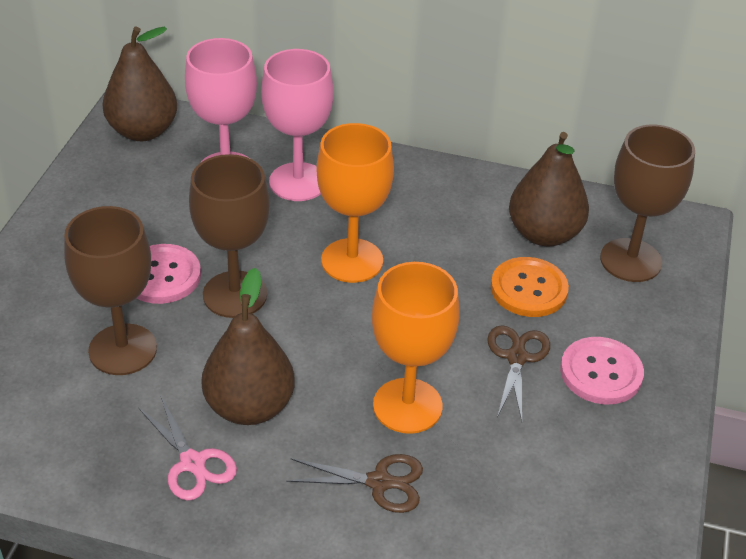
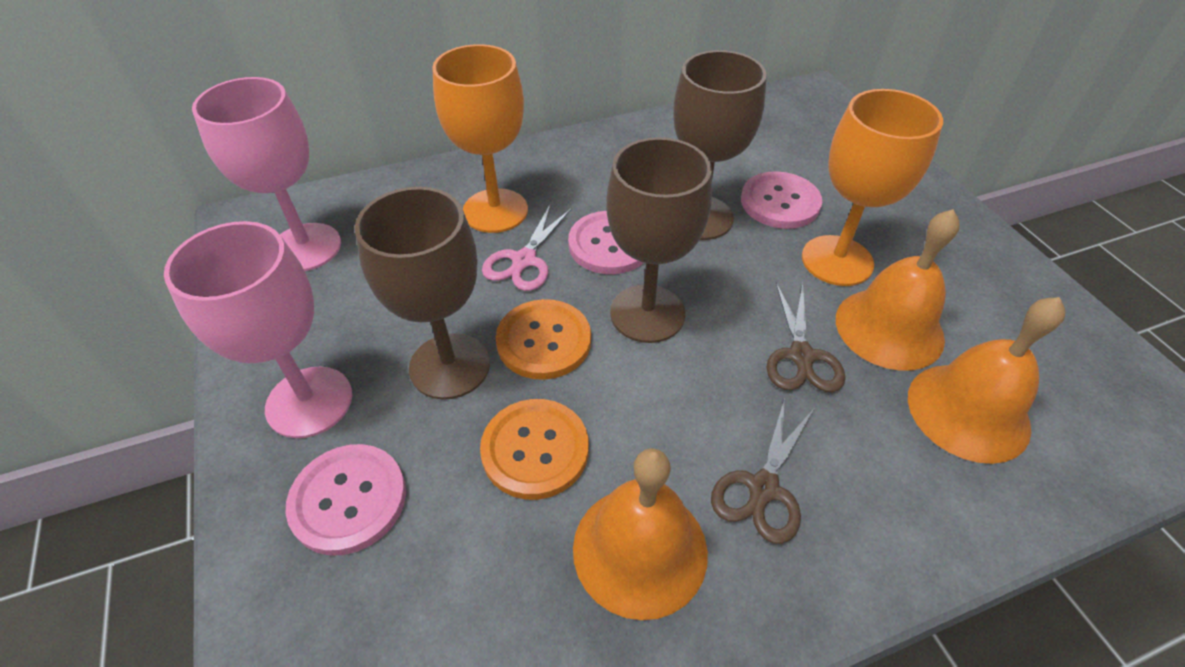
brown pear: 3 -> 0
orange bell: 0 -> 3
orange button: 1 -> 2
pink button: 2 -> 3

